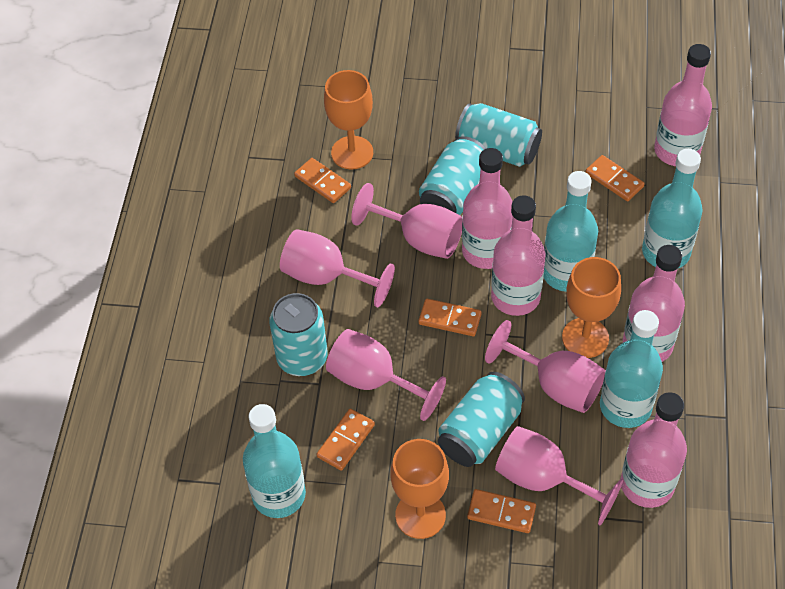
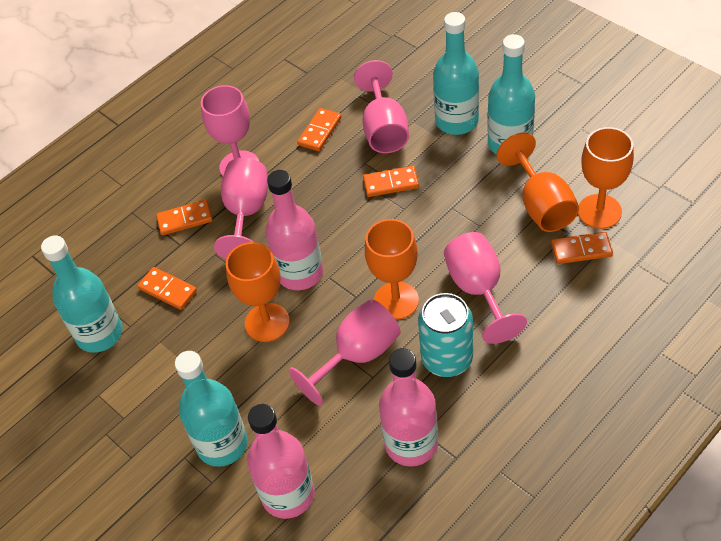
orange goblet: 3 -> 4
pink bottle: 5 -> 3
turquoise can: 4 -> 1

